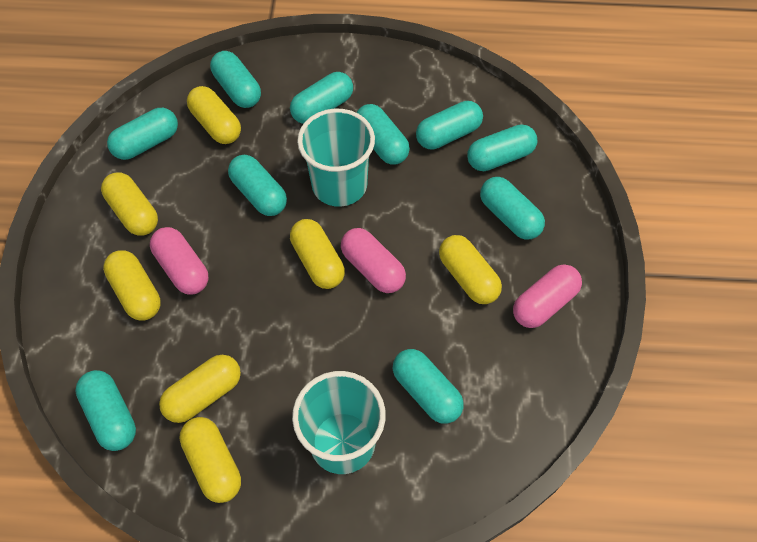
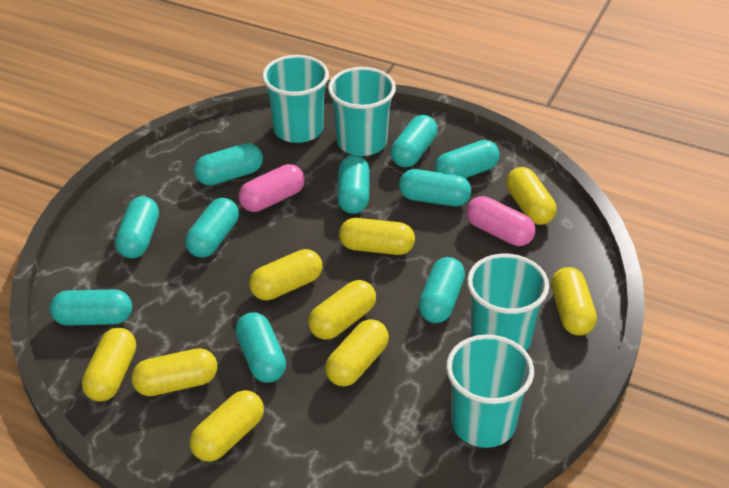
pink capsule: 3 -> 2
turquoise cup: 2 -> 4
yellow capsule: 7 -> 9

